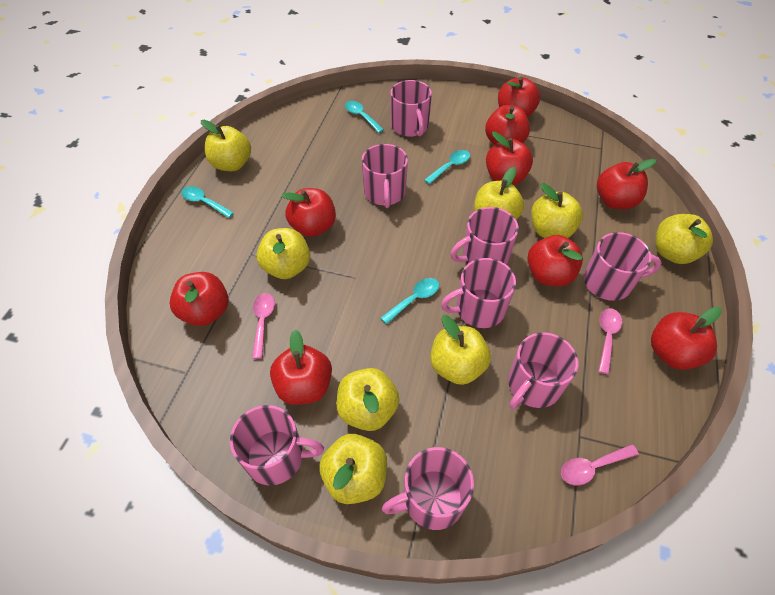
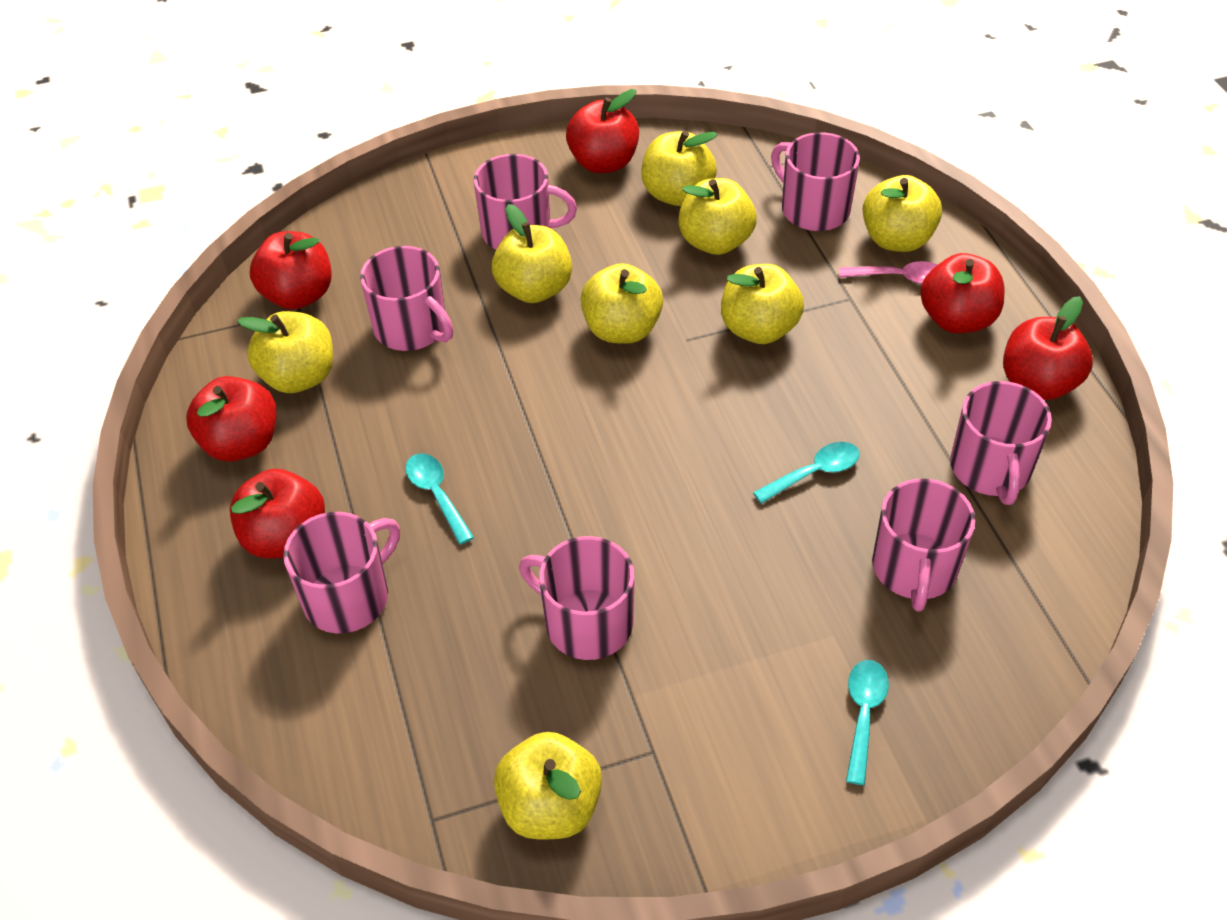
pink mug: 8 -> 7
pink spoon: 3 -> 1
red apple: 9 -> 6
turquoise spoon: 4 -> 3

